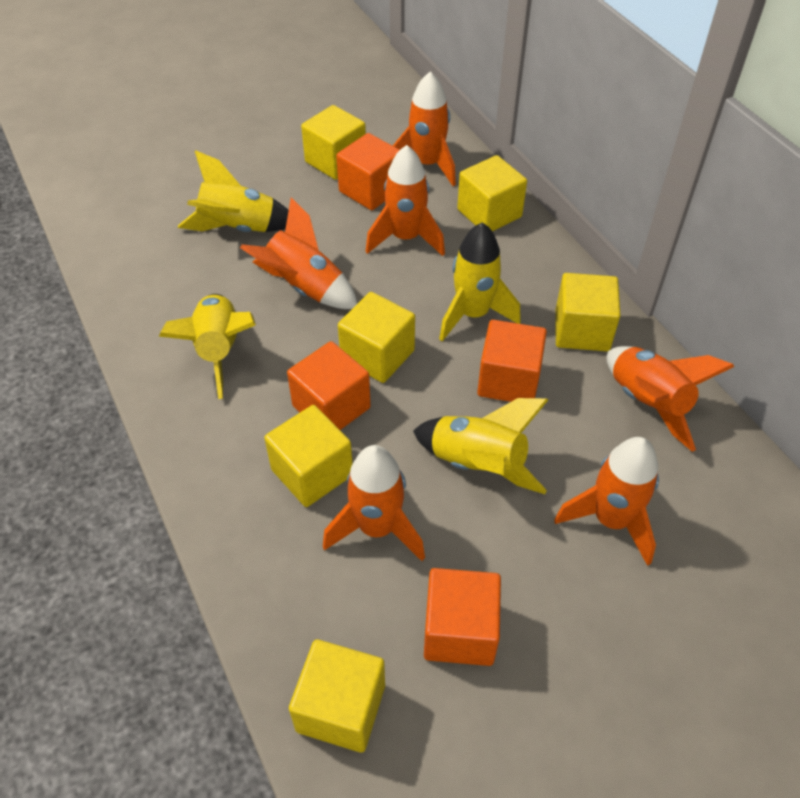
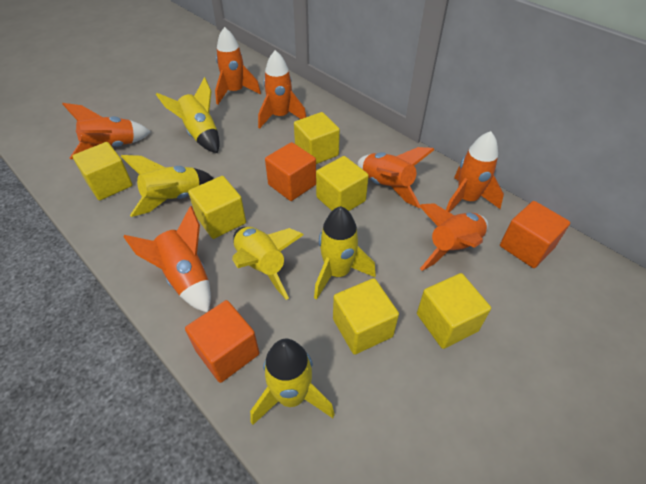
orange cube: 4 -> 3
orange rocket: 6 -> 7
yellow rocket: 4 -> 5

